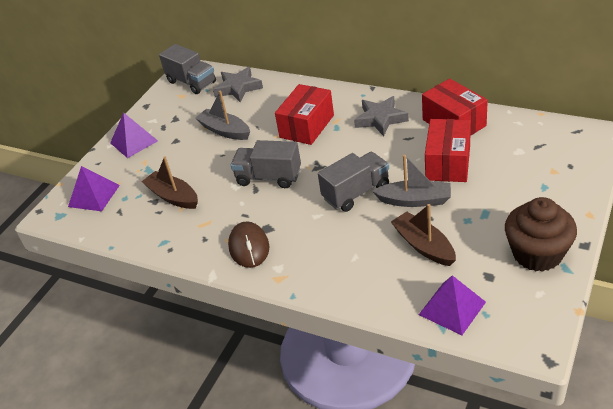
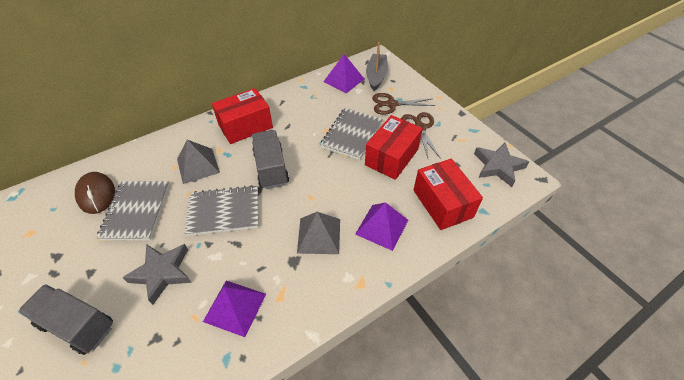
brown boat: 2 -> 0
brown cupcake: 1 -> 0
brown scissors: 0 -> 2
grey boat: 2 -> 1
grey notebook: 0 -> 3
grey pyramid: 0 -> 2
grey truck: 3 -> 2

